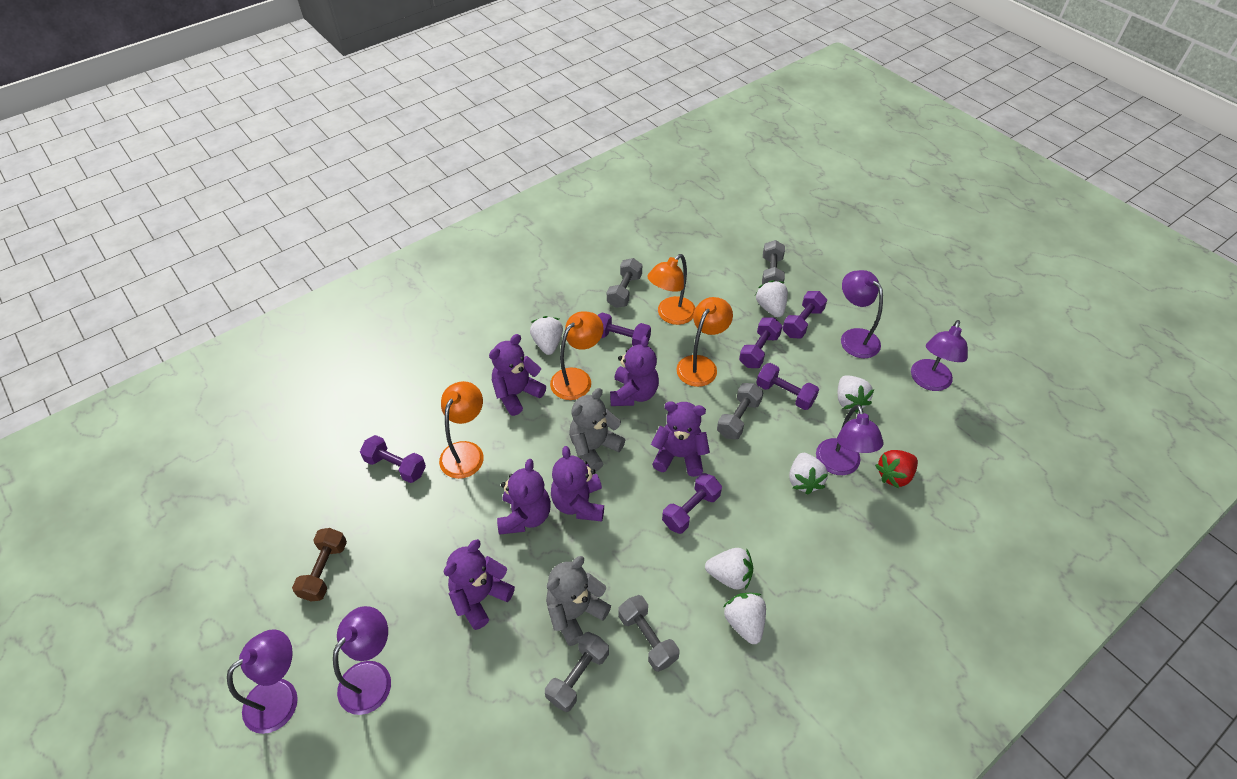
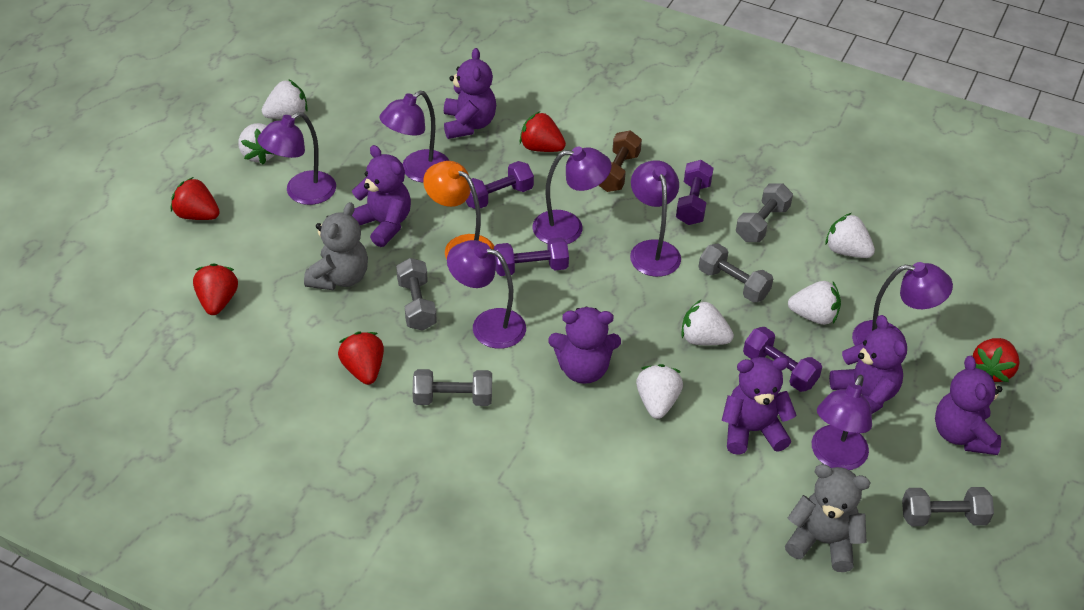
orange lamp: 4 -> 1
purple dumbbell: 6 -> 4
purple lamp: 5 -> 7
red strawberry: 1 -> 5

